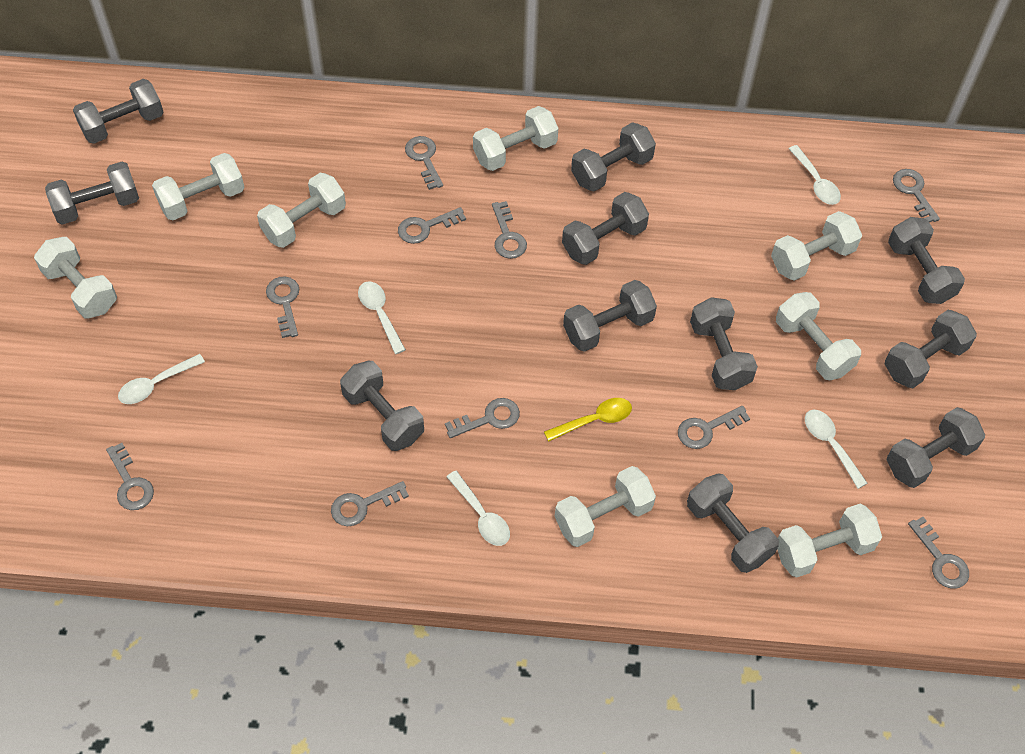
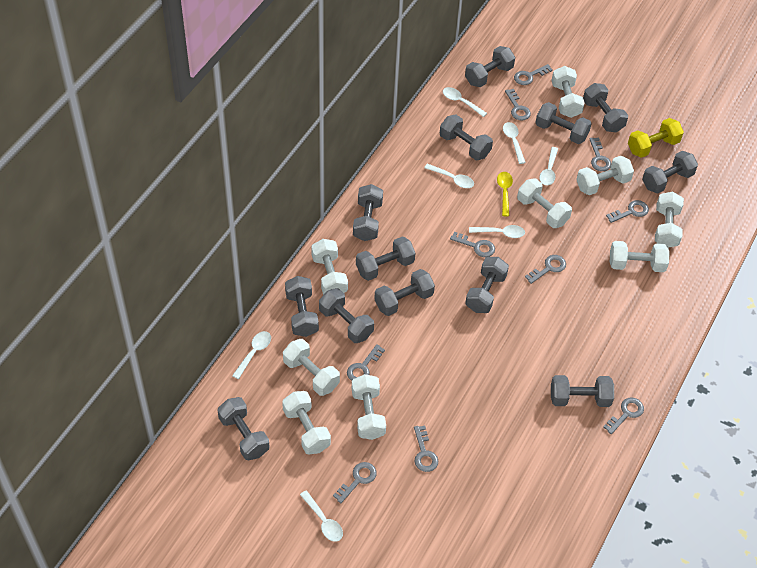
grey dumbbell: 11 -> 13
white dumbbell: 8 -> 9
white spoon: 5 -> 7
yellow dumbbell: 0 -> 1

